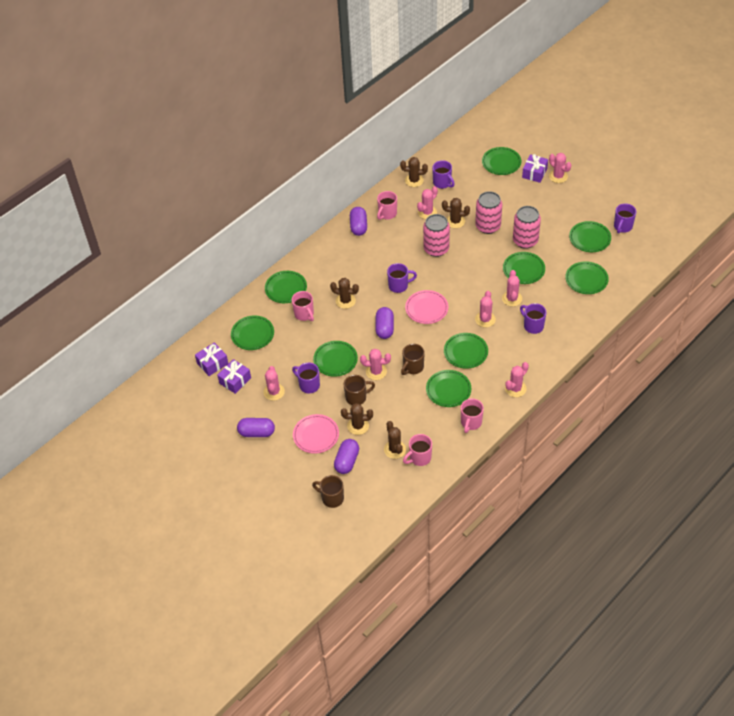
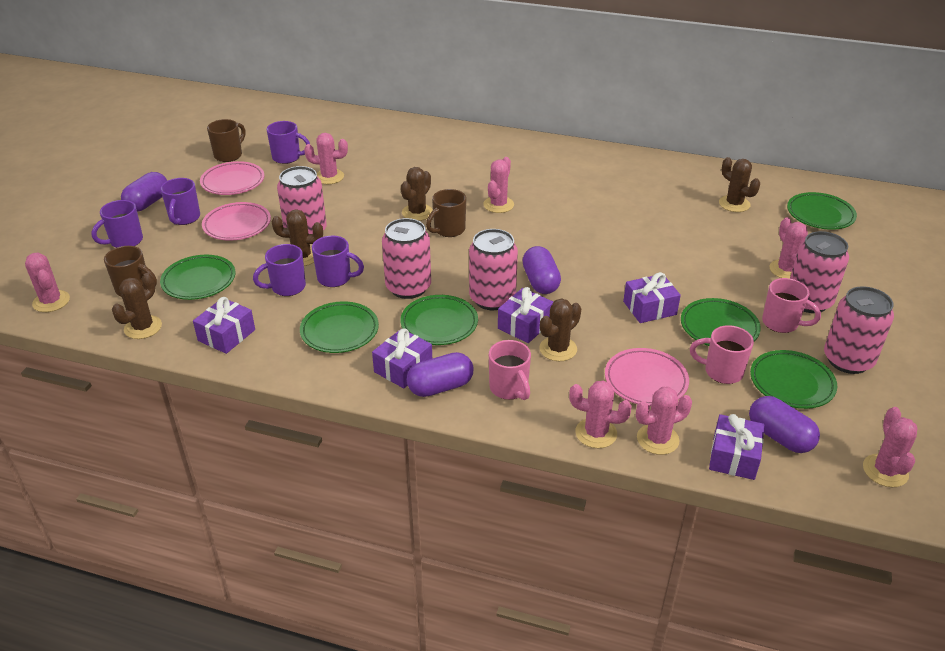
green plate: 9 -> 6
pink can: 3 -> 5
pink mug: 4 -> 3
pink plate: 2 -> 3
purple gift: 3 -> 5

